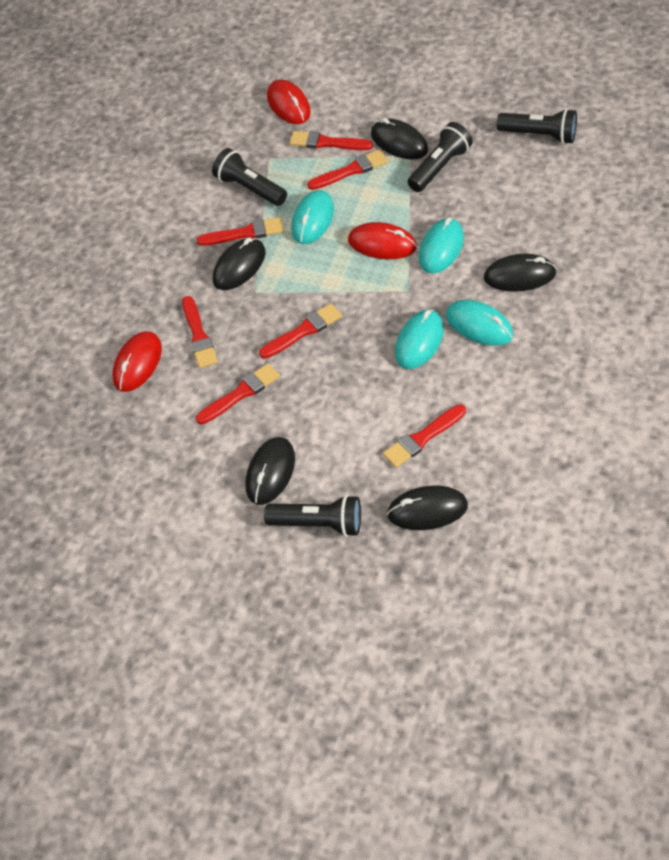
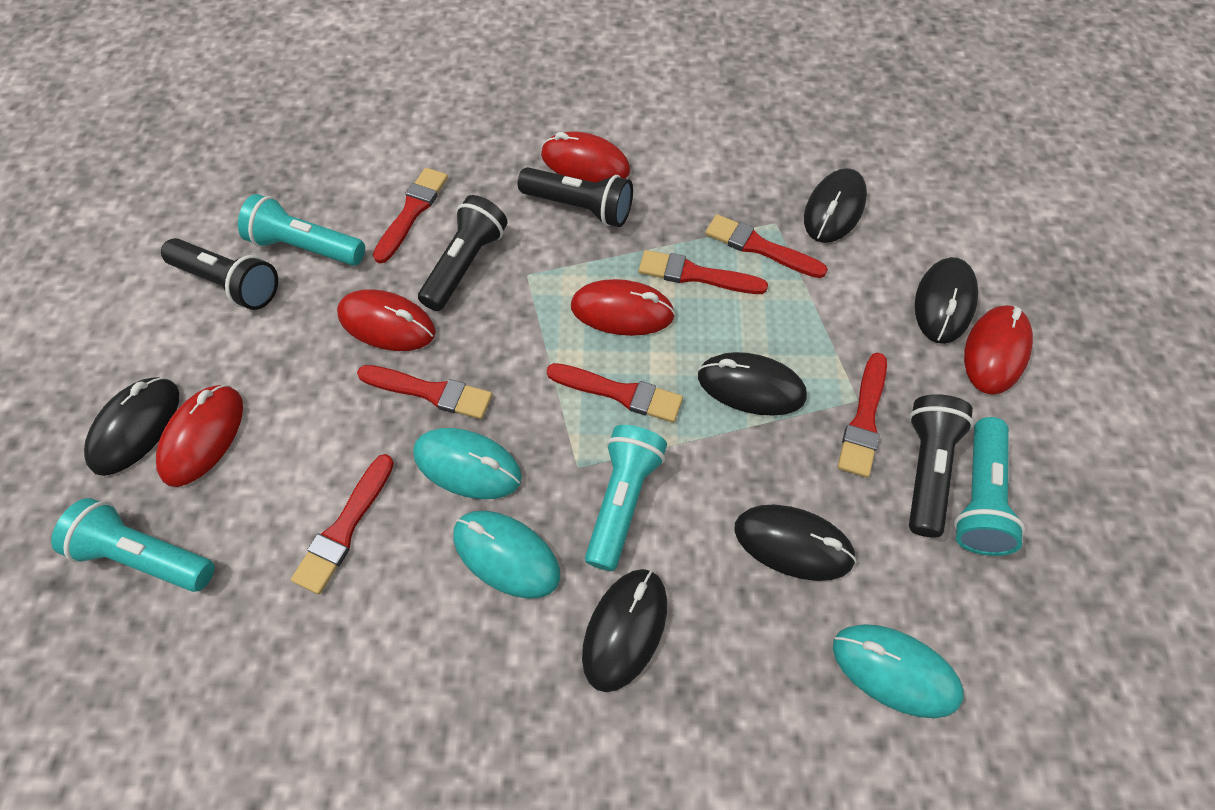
black mouse: 5 -> 6
red mouse: 3 -> 5
turquoise flashlight: 0 -> 4
turquoise mouse: 4 -> 3

